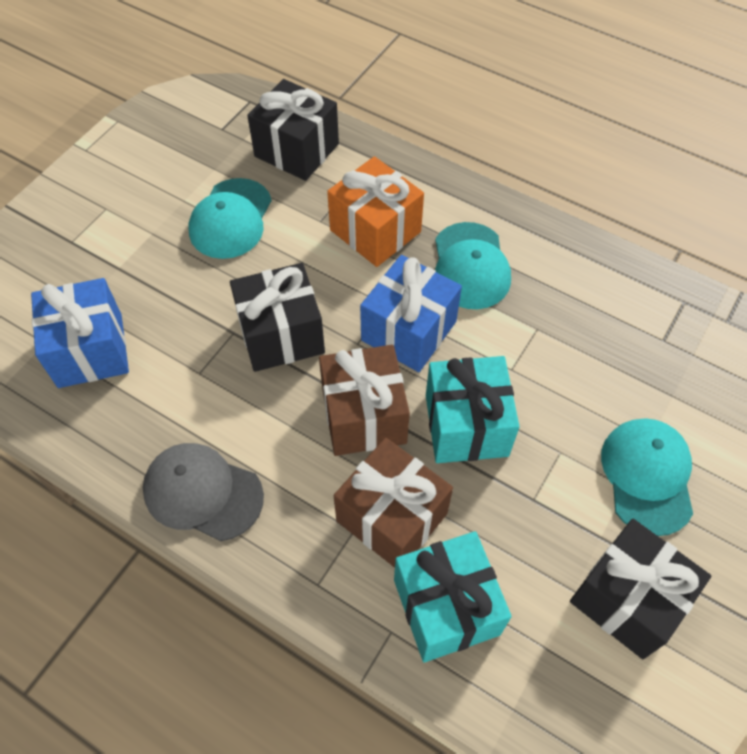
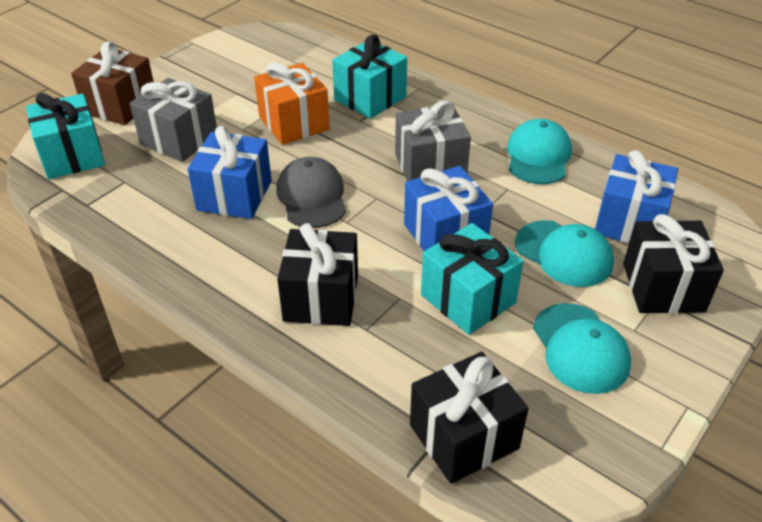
blue gift: 2 -> 3
brown gift: 2 -> 1
grey gift: 0 -> 2
turquoise gift: 2 -> 3

